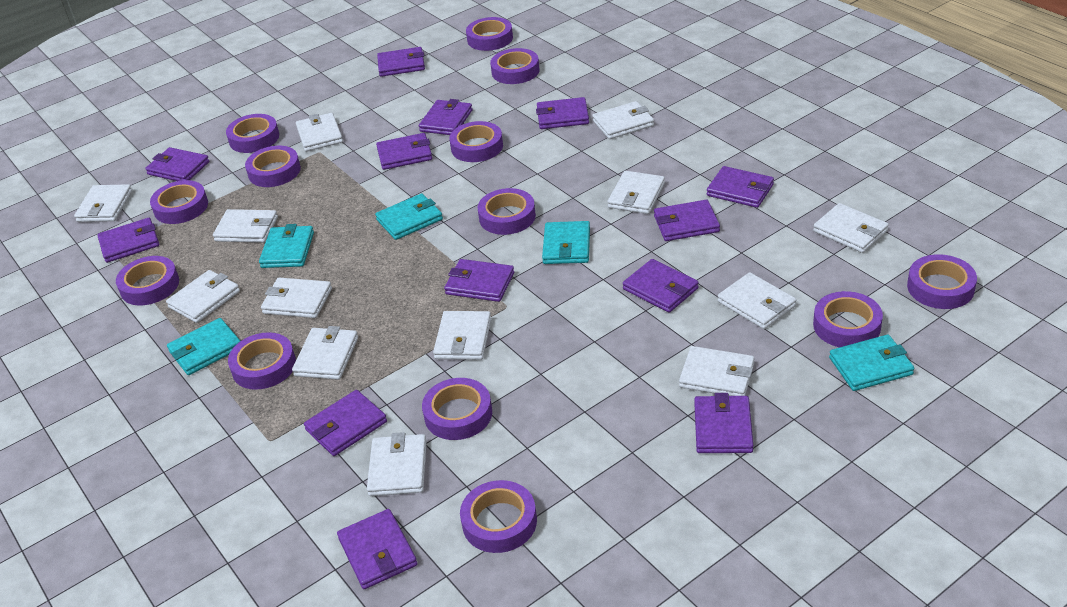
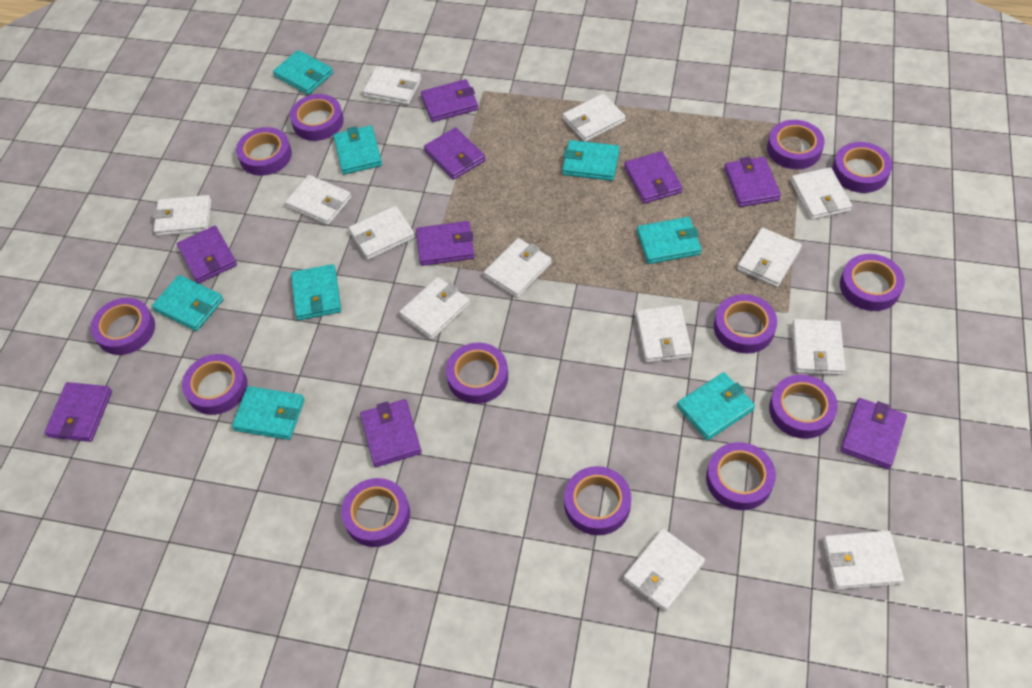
purple wallet: 13 -> 9
turquoise wallet: 5 -> 8

